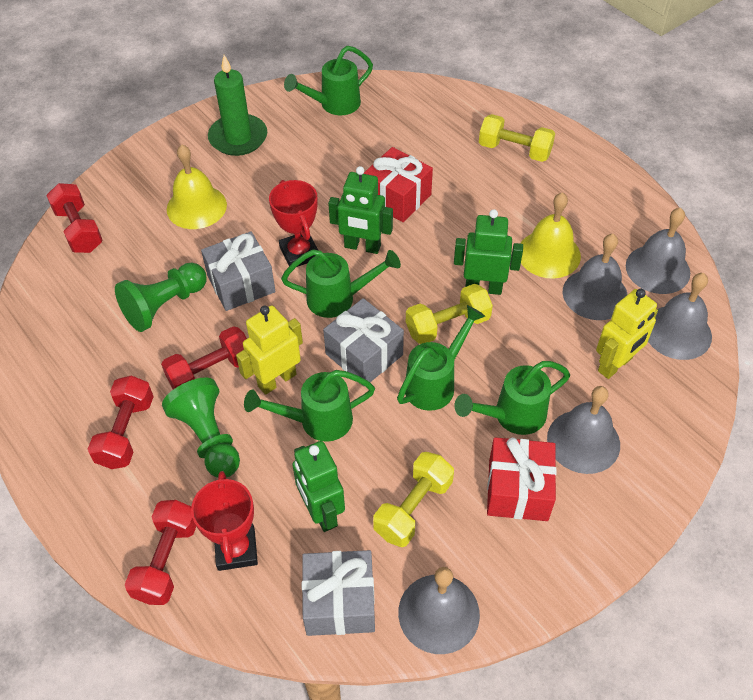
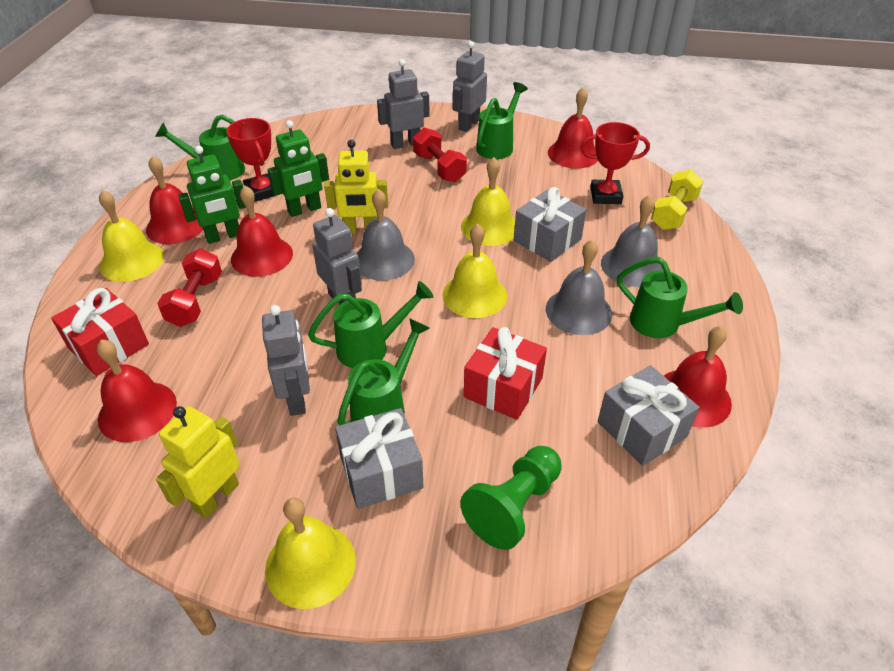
green candle: 1 -> 0
green pawn: 2 -> 1
green robot: 3 -> 2
grey bell: 5 -> 3
grey robot: 0 -> 4
red bell: 0 -> 5
red dumbbell: 4 -> 2
yellow bell: 2 -> 4
yellow dumbbell: 3 -> 1

